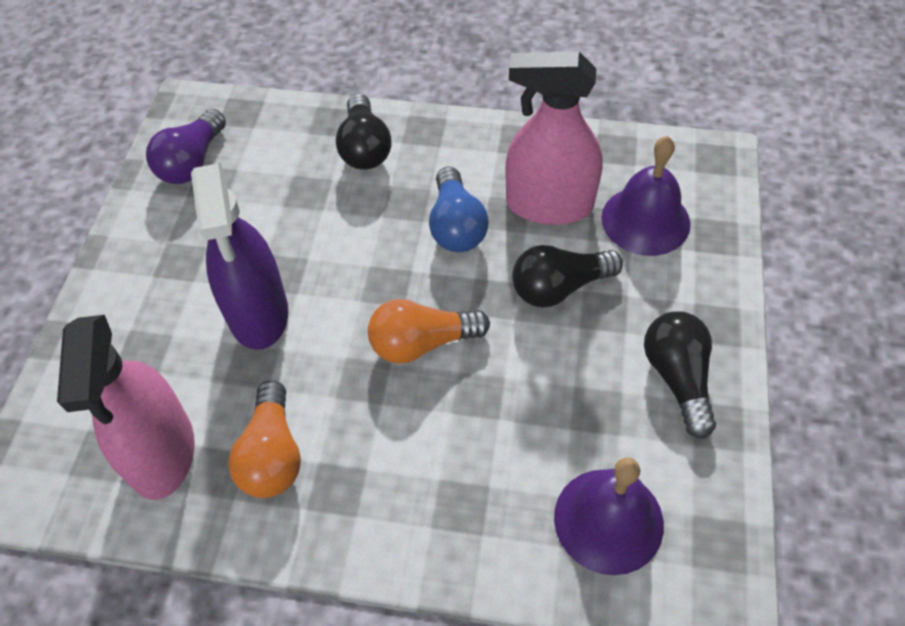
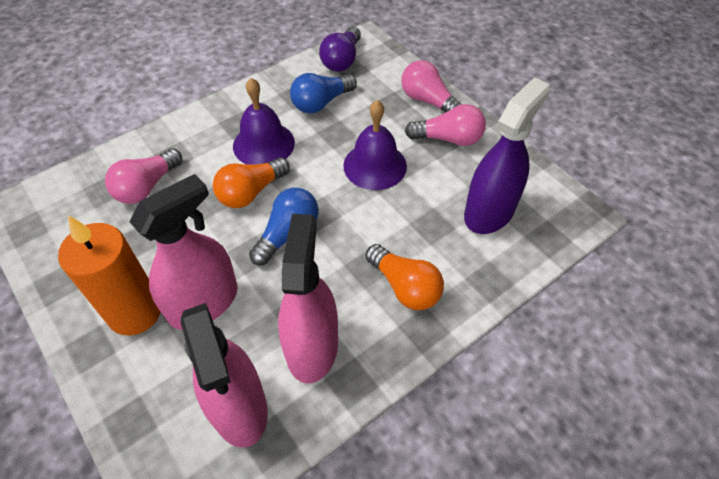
black light bulb: 3 -> 0
blue light bulb: 1 -> 2
orange candle: 0 -> 1
pink light bulb: 0 -> 3
pink spray bottle: 2 -> 3

